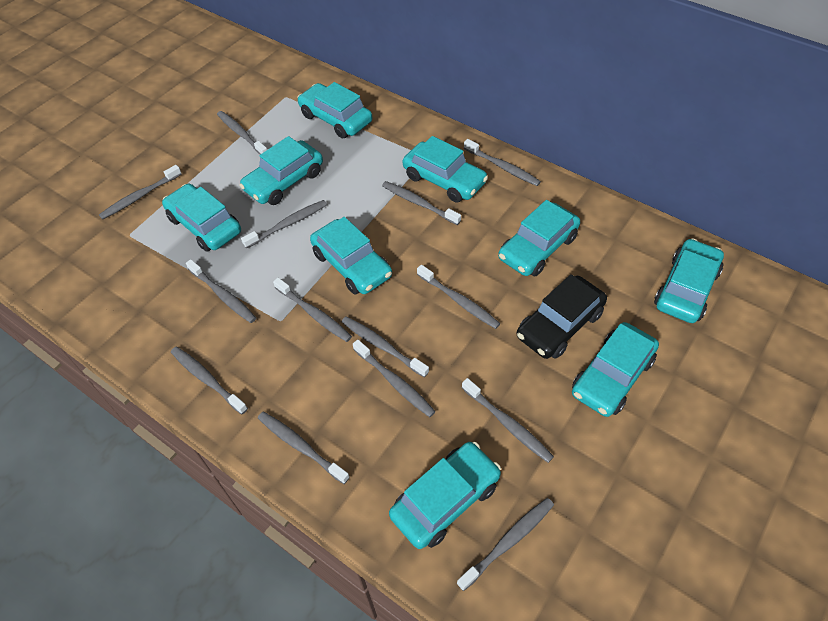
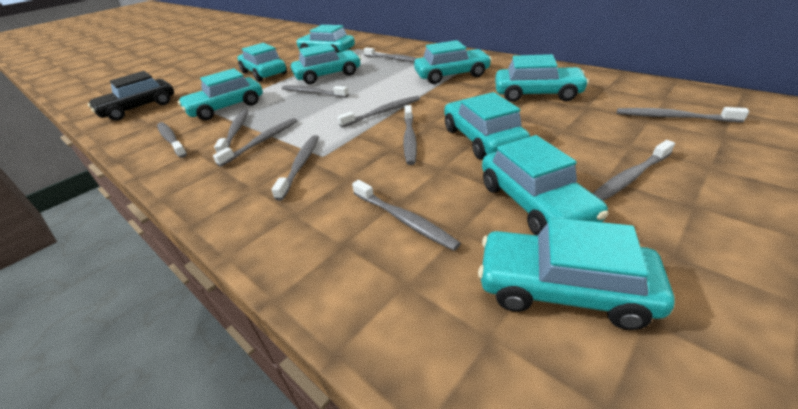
grey toothbrush: 14 -> 11

